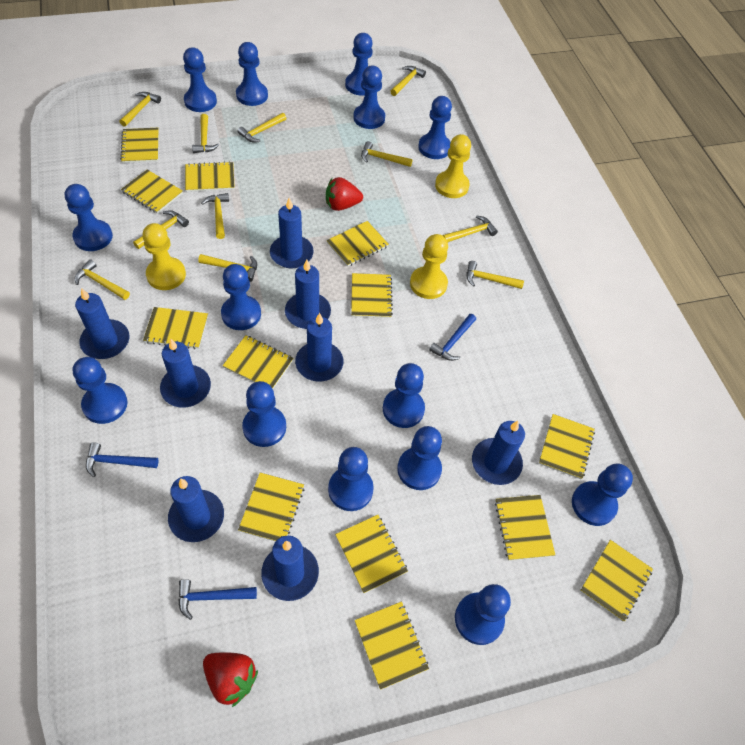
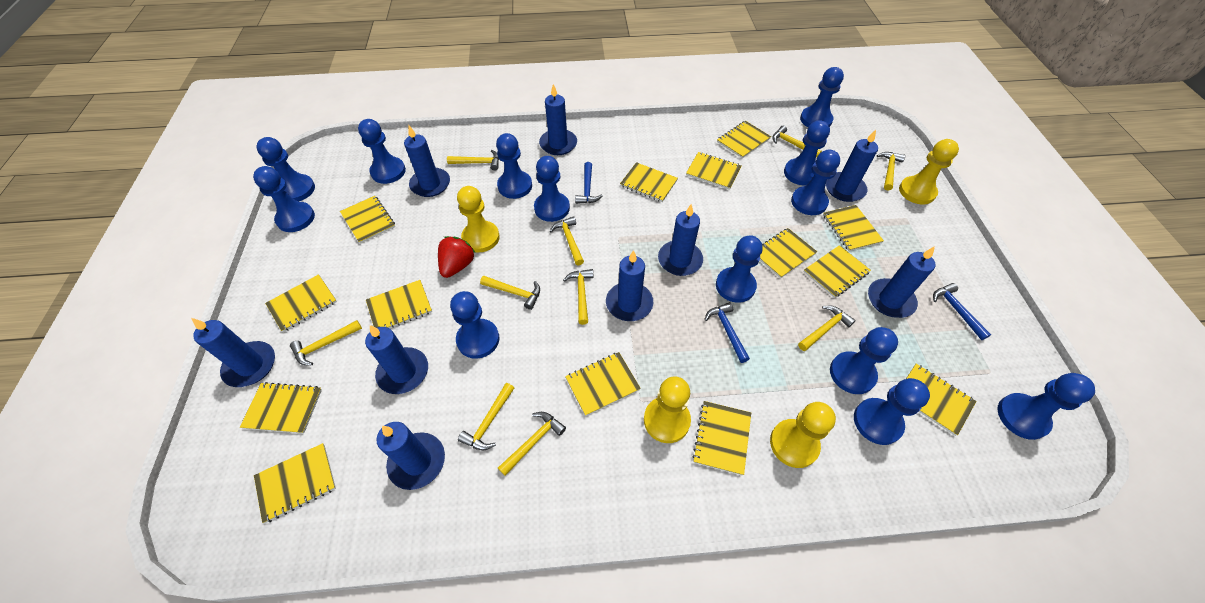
blue candle: 8 -> 9
blue pawn: 14 -> 13
red strawberry: 2 -> 1
yellow hammer: 11 -> 10
yellow notebook: 13 -> 14
yellow pawn: 3 -> 4

